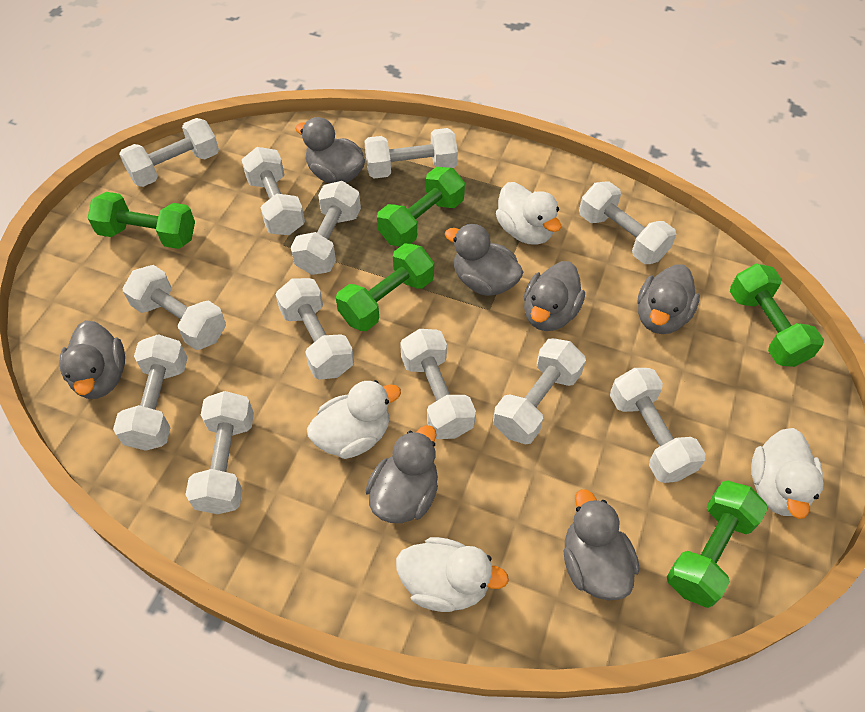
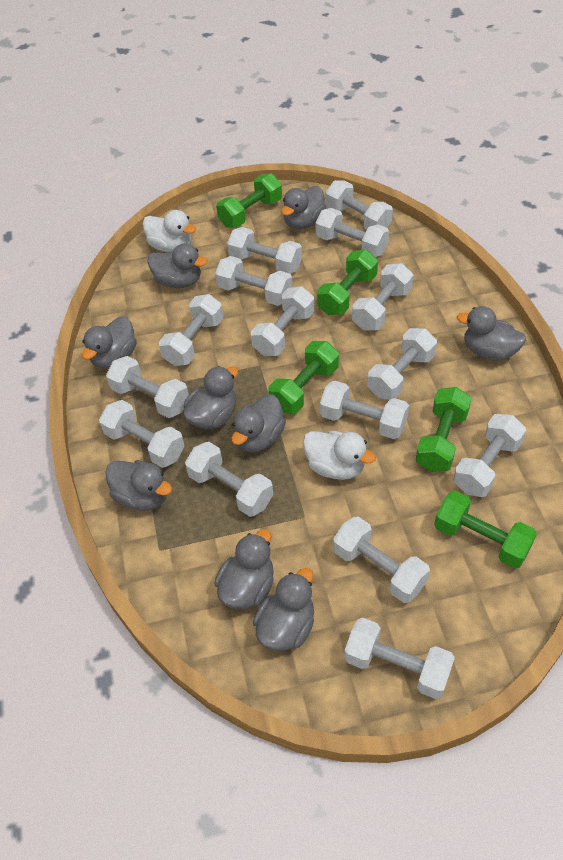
grey duck: 7 -> 9
white duck: 4 -> 2
white dumbbell: 12 -> 15

